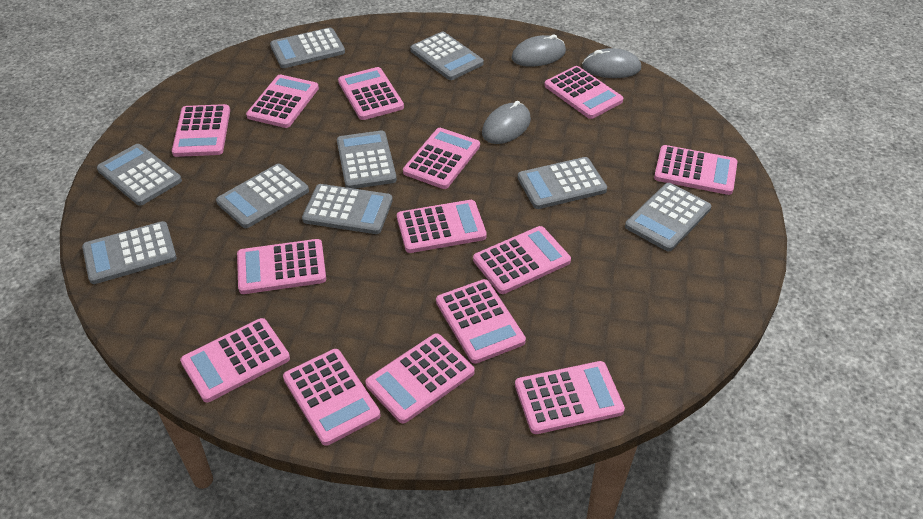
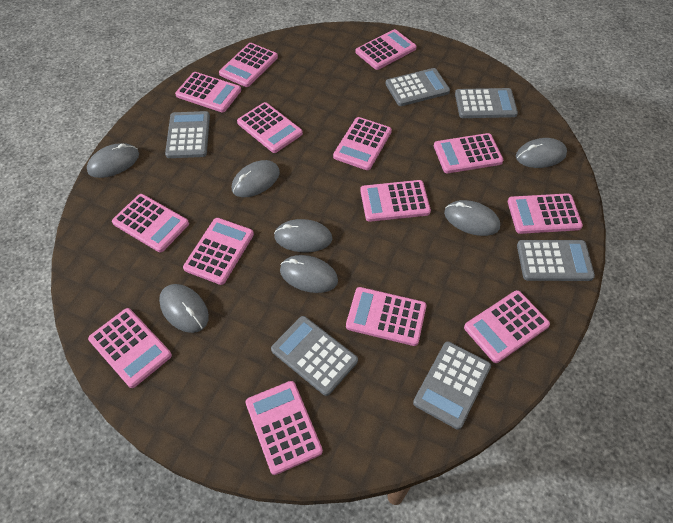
grey calculator: 9 -> 6
grey mouse: 3 -> 7

